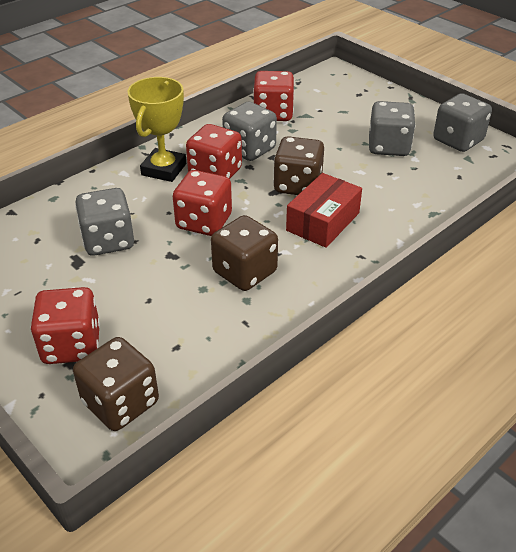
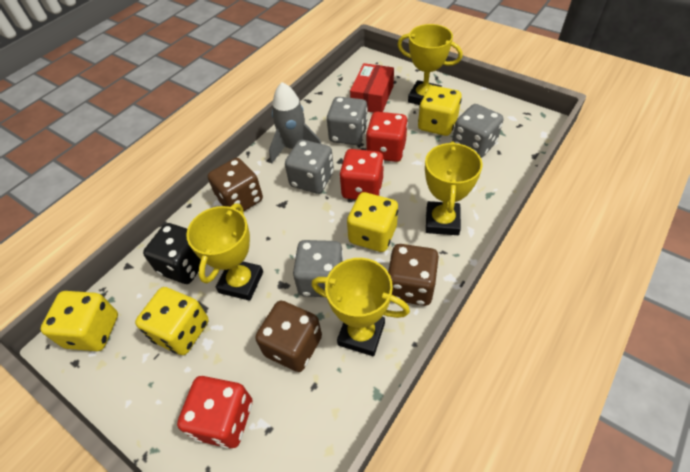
black dice: 0 -> 1
grey rocket: 0 -> 1
red dice: 4 -> 3
yellow dice: 0 -> 4
yellow trophy: 1 -> 4

